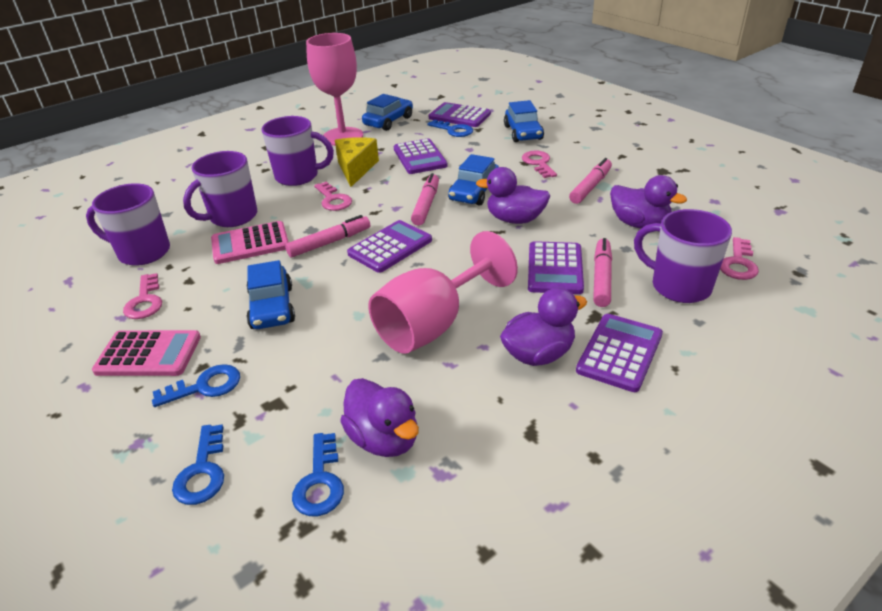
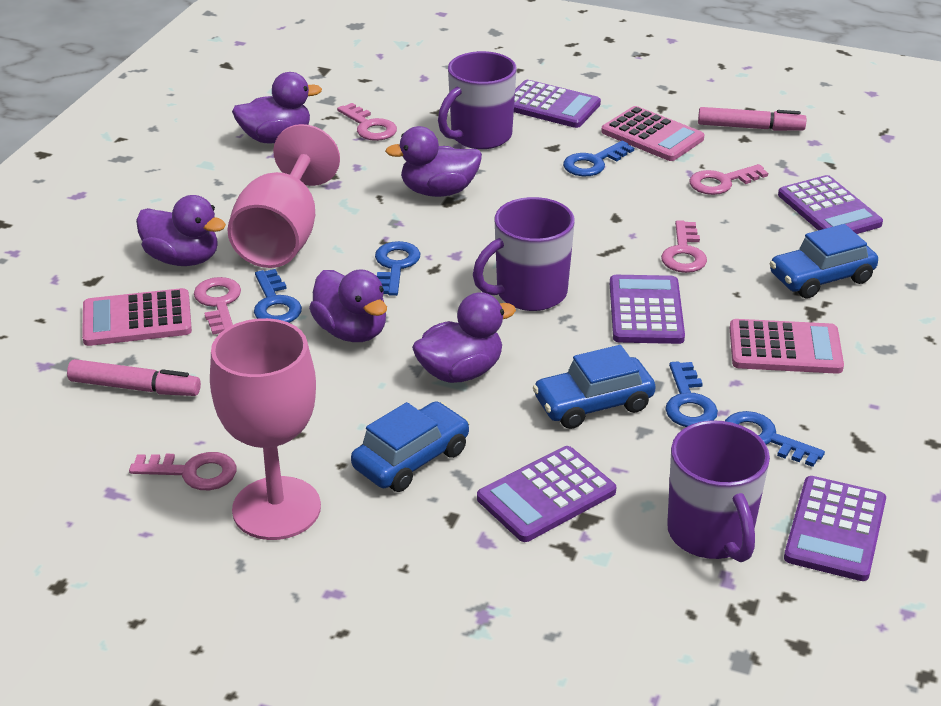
blue car: 4 -> 3
blue key: 4 -> 5
pink calculator: 2 -> 3
pink key: 4 -> 5
pink marker: 4 -> 2
purple duck: 4 -> 5
purple mug: 4 -> 3
yellow cheese: 1 -> 0

